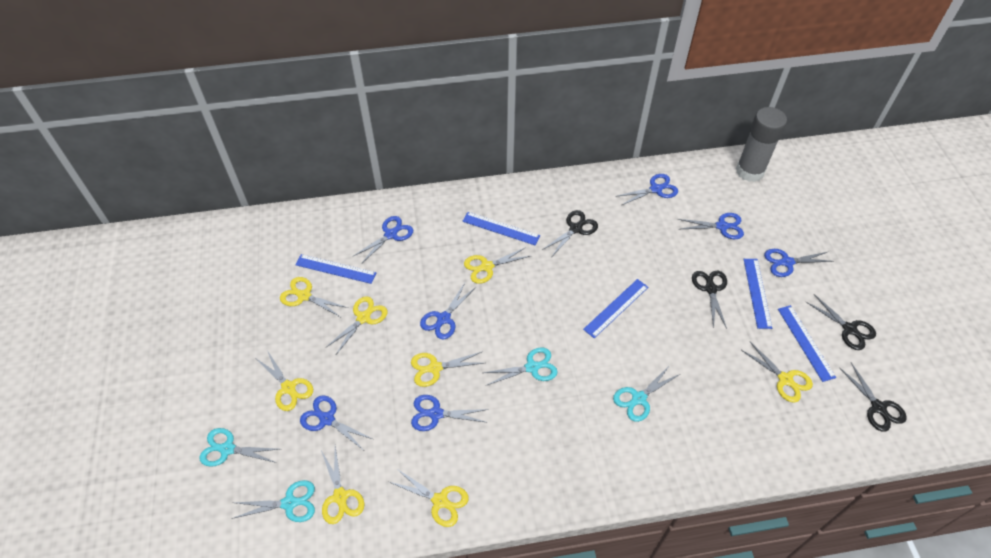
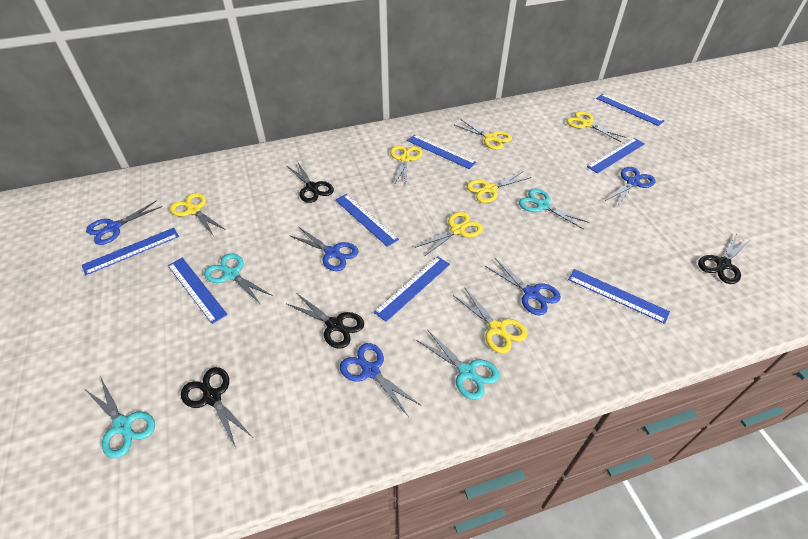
blue ruler: 5 -> 8
blue scissors: 7 -> 5
grey glue stick: 1 -> 0
yellow scissors: 8 -> 7

